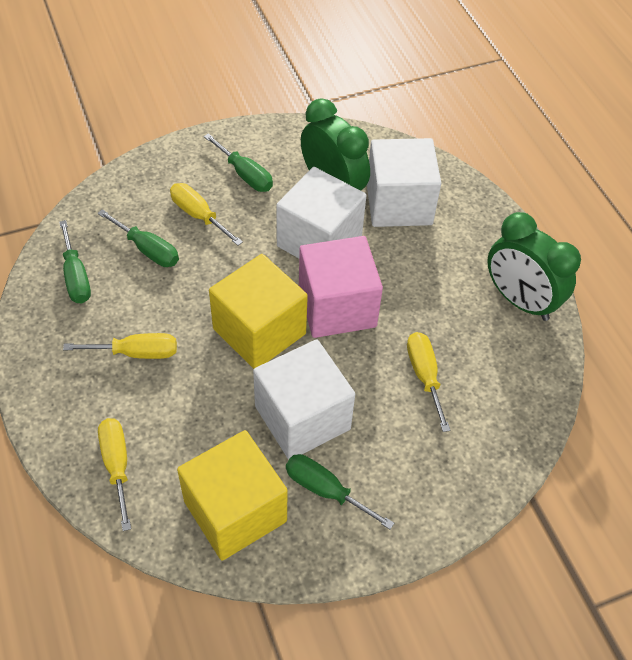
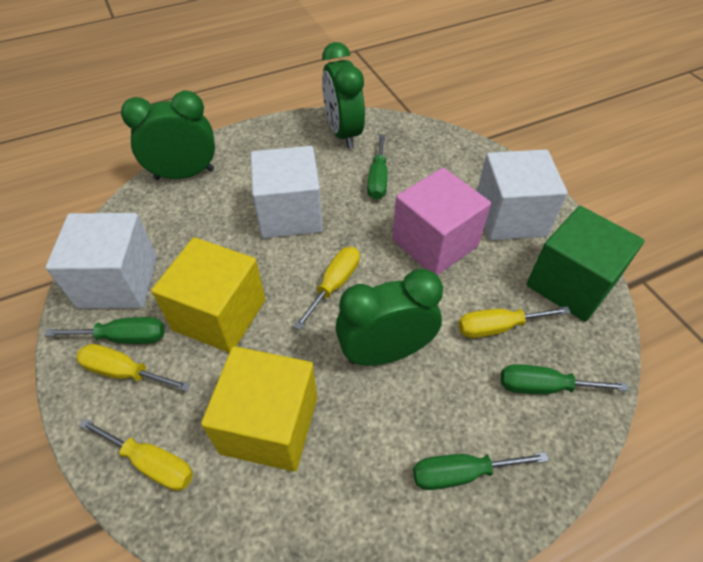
green clock: 2 -> 3
green cube: 0 -> 1

